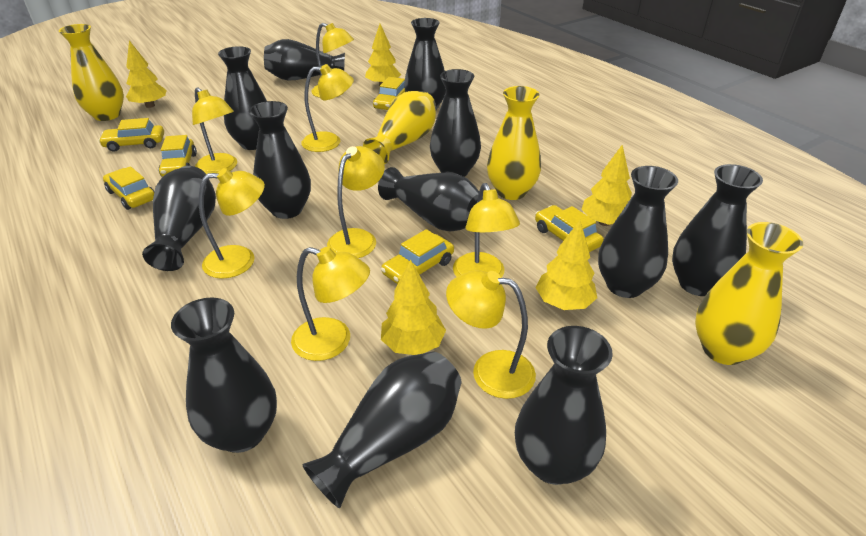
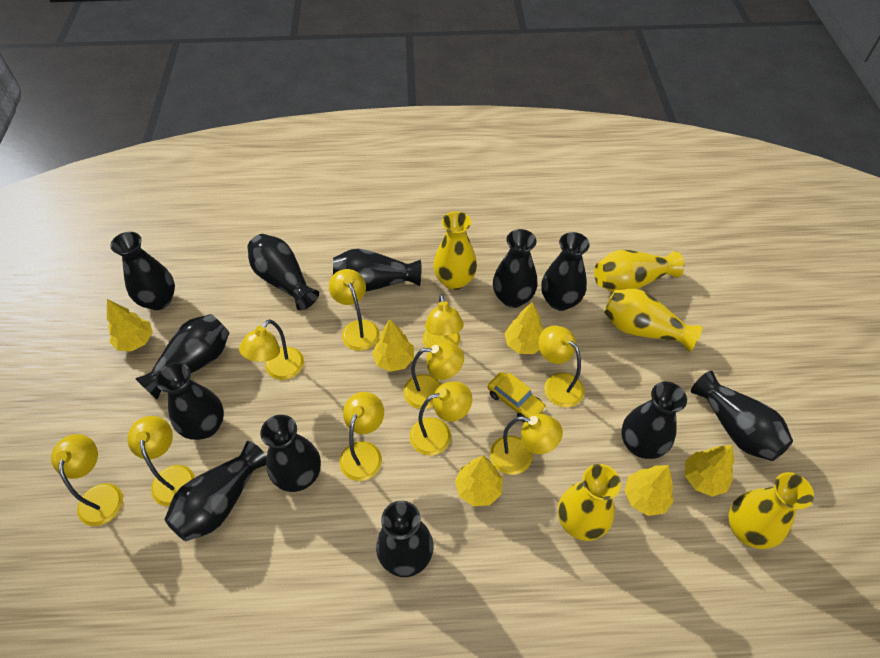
yellow car: 6 -> 1
yellow lamp: 8 -> 10
yellow tree: 5 -> 6
yellow vase: 4 -> 5

